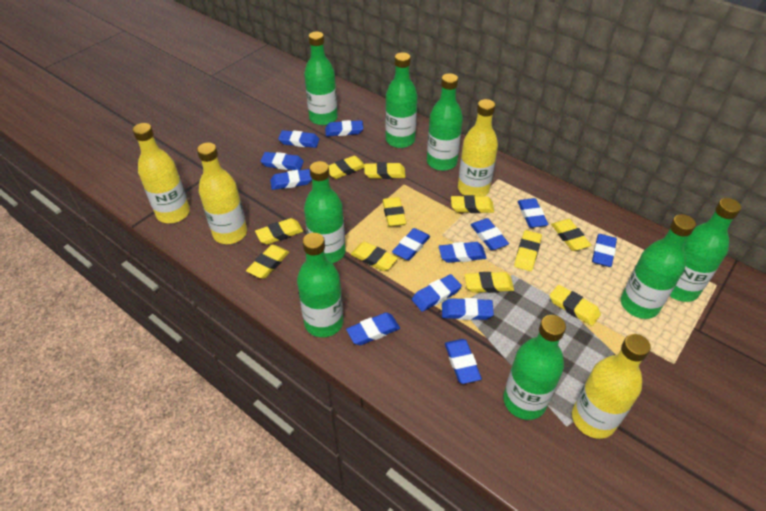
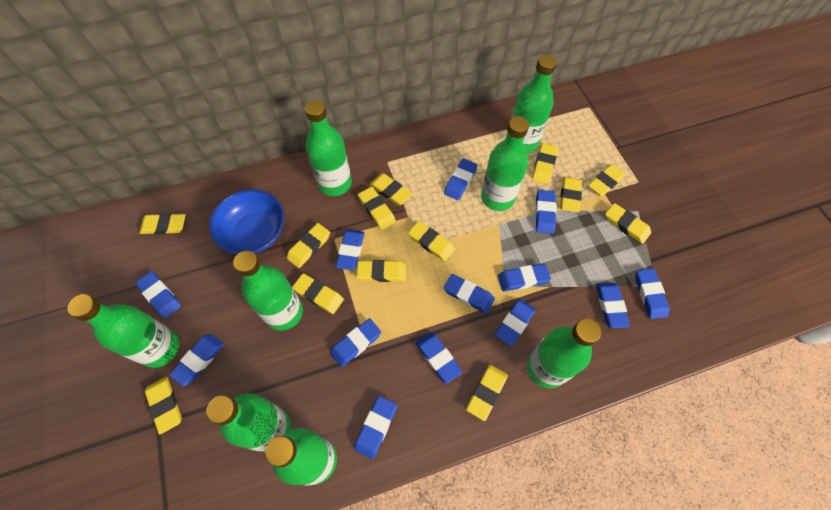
blue bowl: 0 -> 1
yellow bottle: 4 -> 0
yellow eraser: 11 -> 13

